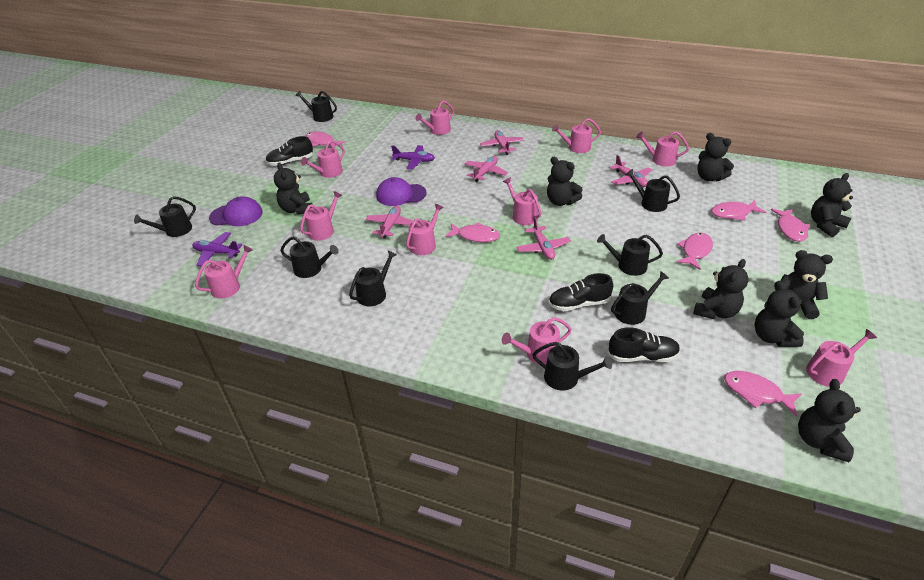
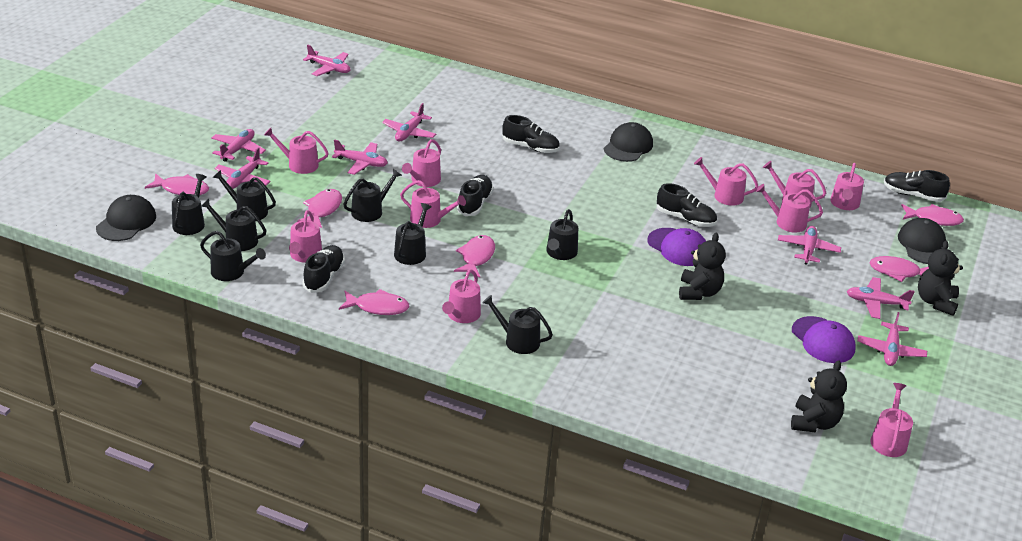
black cap: 0 -> 3
black shoe: 3 -> 5
black teddy bear: 8 -> 3
pink plane: 5 -> 8
purple plane: 2 -> 0

